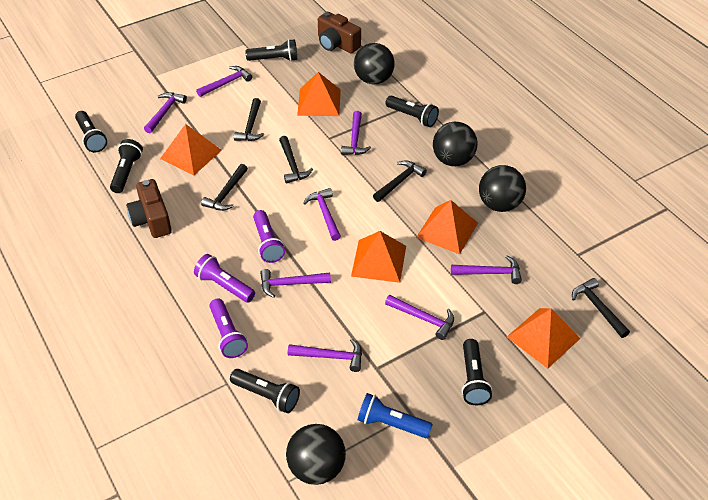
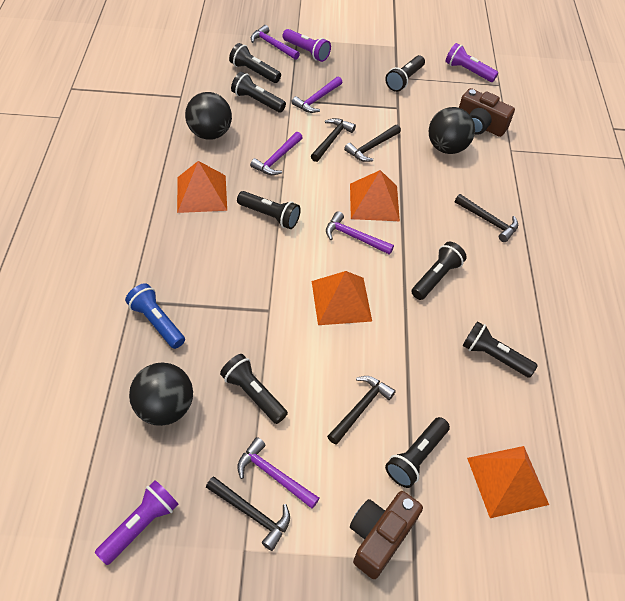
black ball: 4 -> 3
black flashlight: 6 -> 8
orange pyramid: 5 -> 4
purple hammer: 8 -> 5

